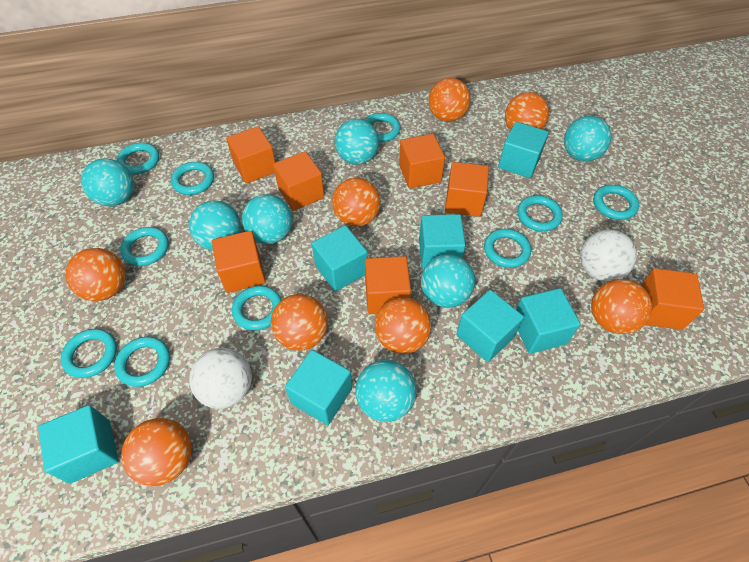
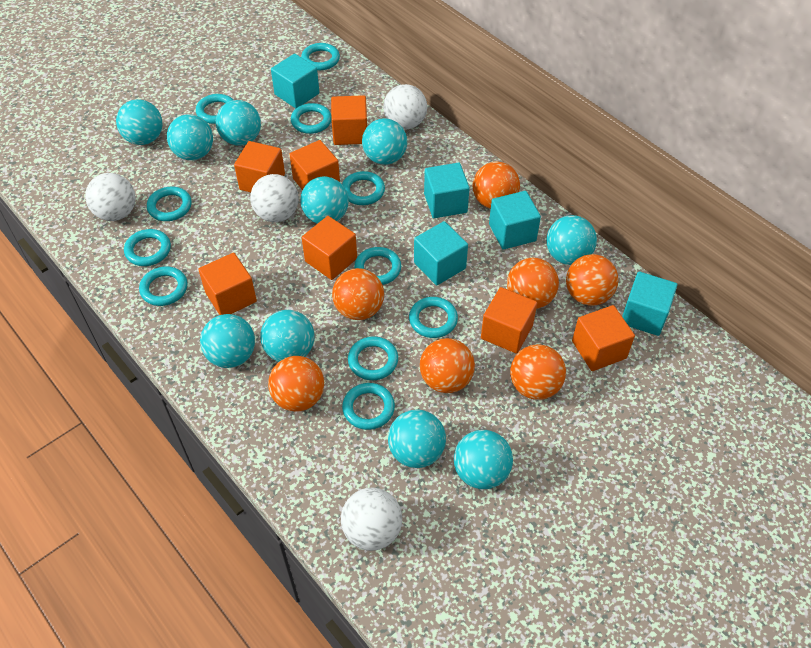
orange ball: 8 -> 7
turquoise ball: 7 -> 10
turquoise cube: 7 -> 5
turquoise ring: 10 -> 11
white ball: 2 -> 4

